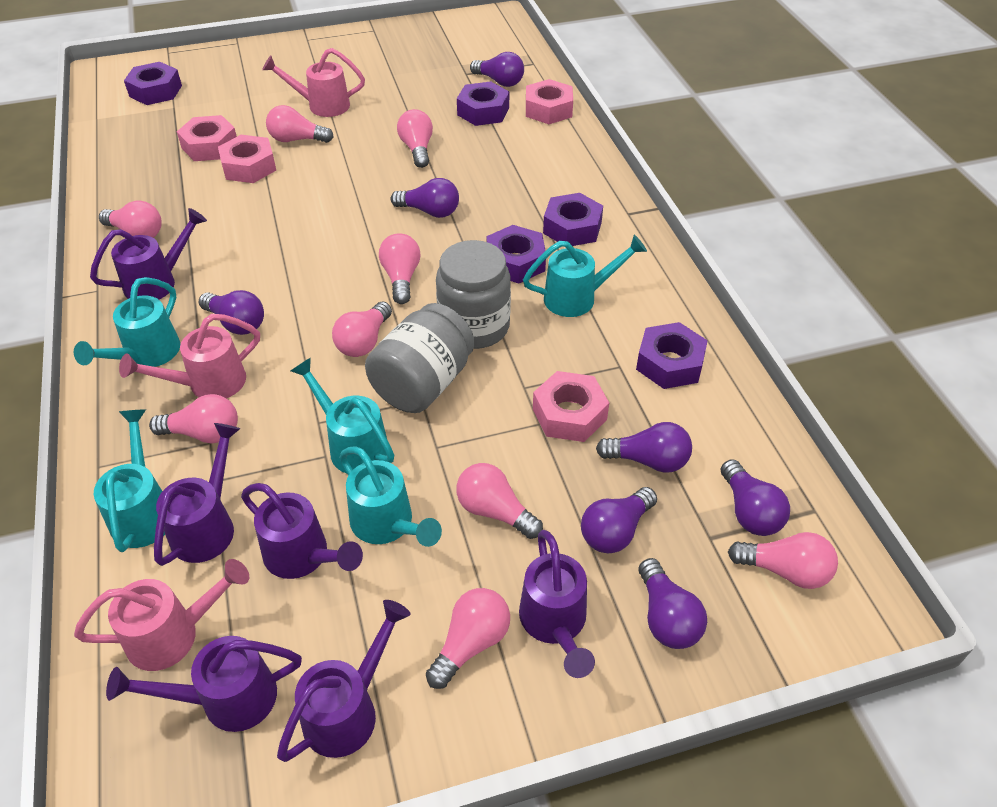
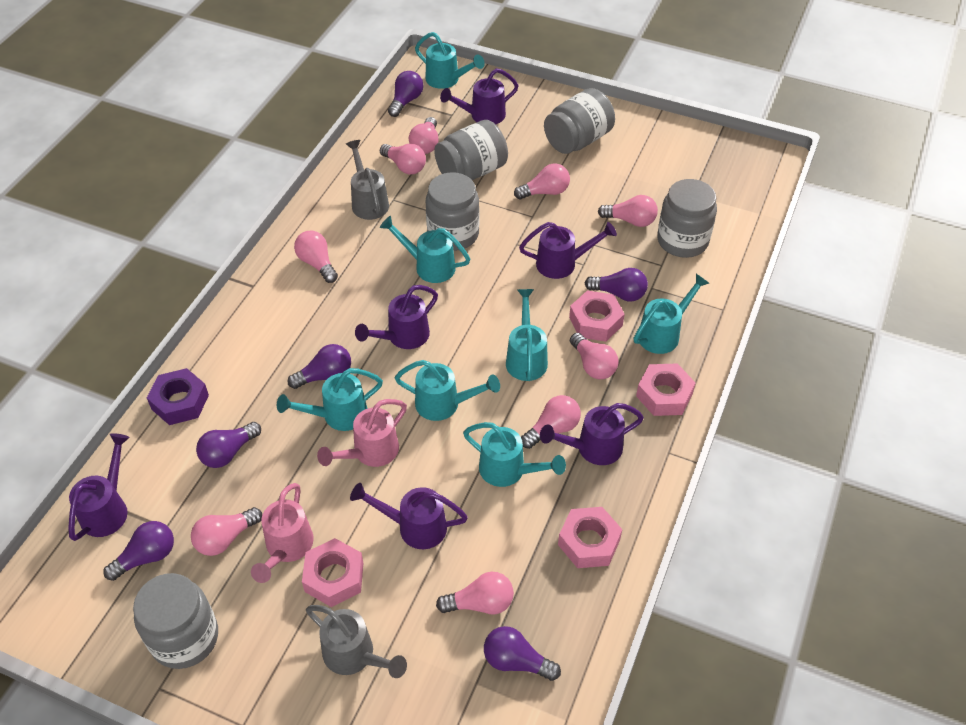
grey jar: 2 -> 5
grey watering can: 0 -> 2
pink watering can: 3 -> 2
purple light bulb: 7 -> 6
purple nut: 5 -> 1
turquoise watering can: 5 -> 7

